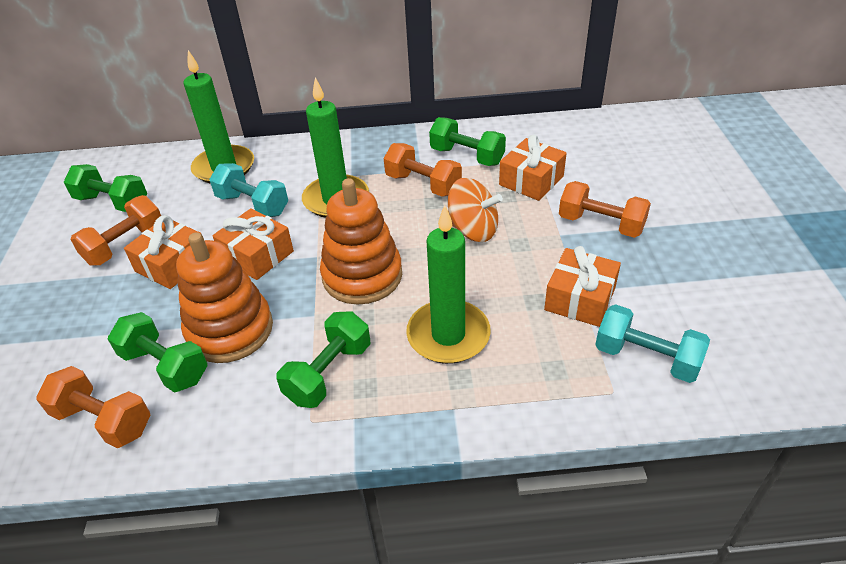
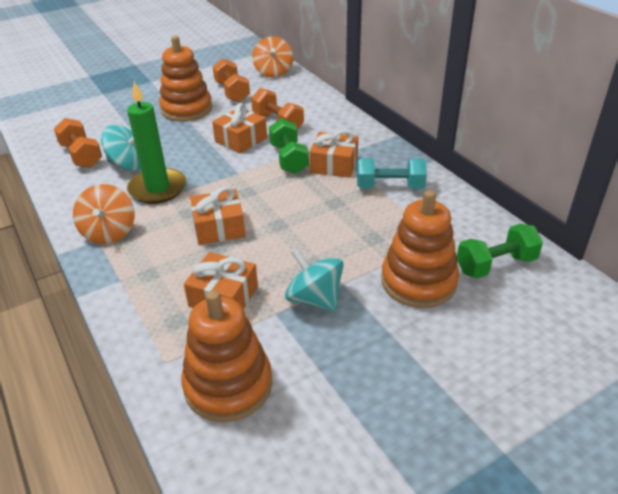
green candle: 3 -> 1
green dumbbell: 4 -> 2
orange dumbbell: 4 -> 3
orange spinning top: 1 -> 2
orange stacking toy: 2 -> 3
turquoise dumbbell: 2 -> 1
turquoise spinning top: 0 -> 2

